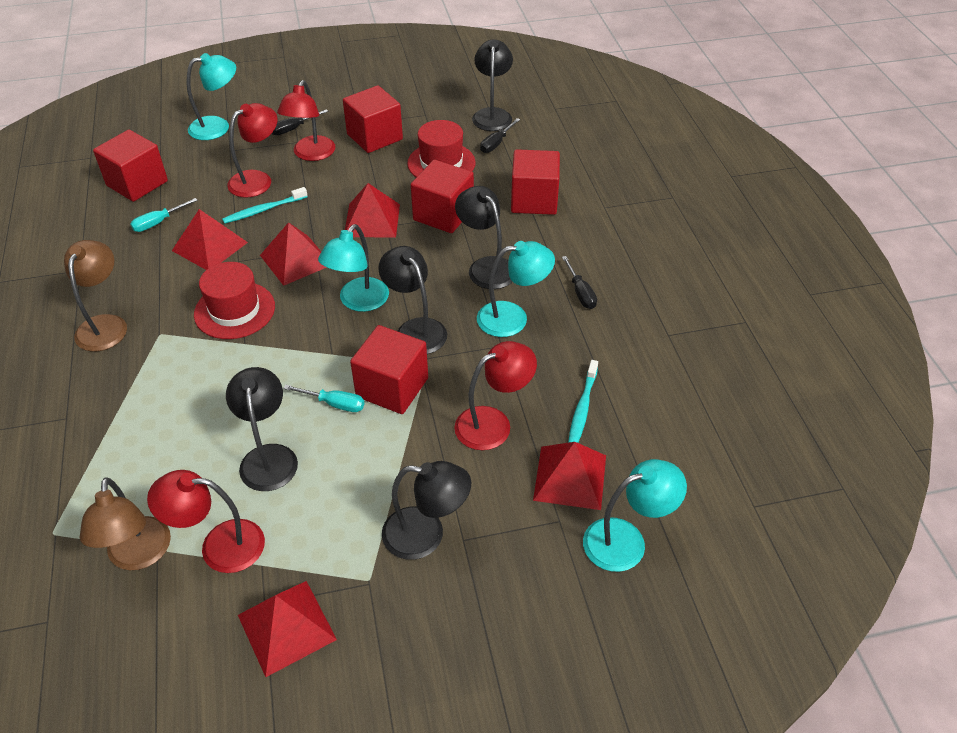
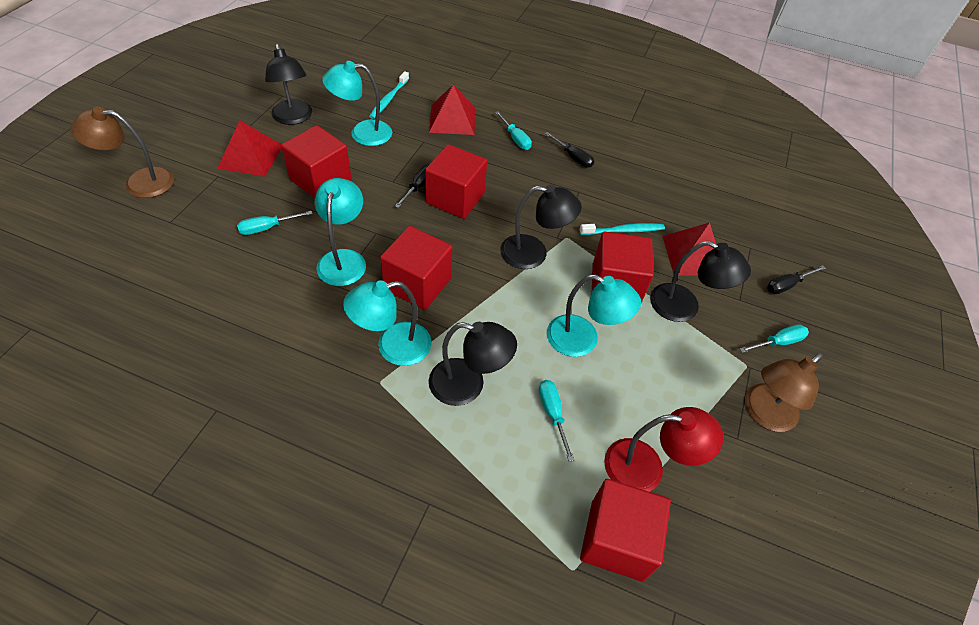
black lamp: 5 -> 4
red hat: 2 -> 0
red lamp: 4 -> 1
red pyramid: 5 -> 3
turquoise screwdriver: 2 -> 4

